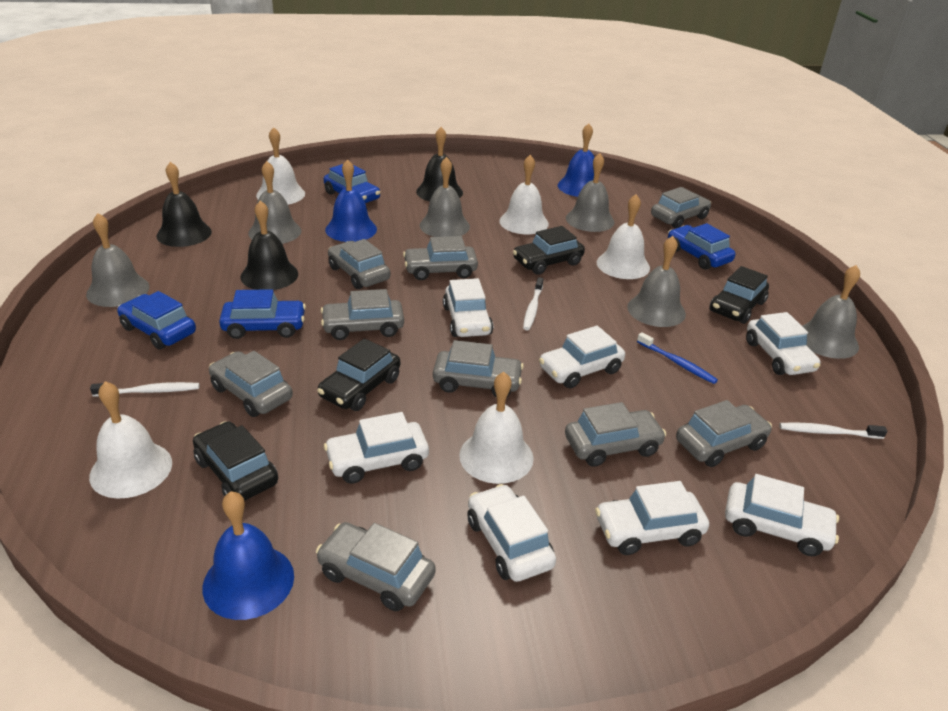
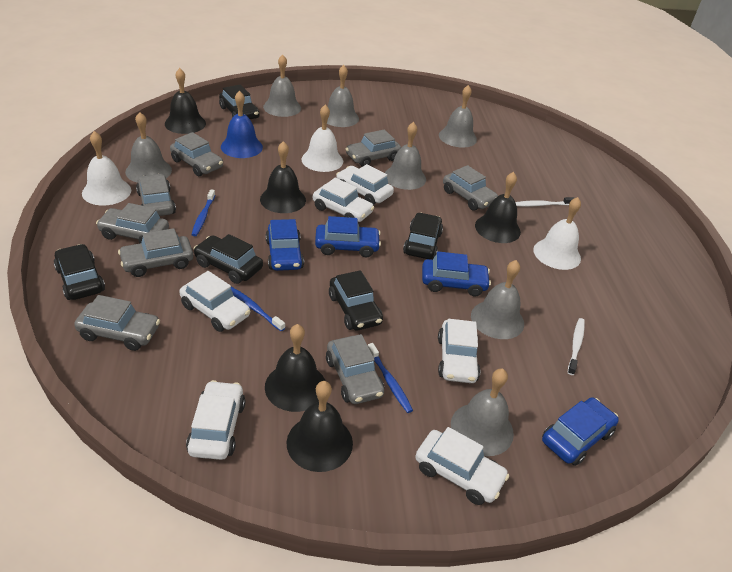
black bell: 3 -> 5
black car: 4 -> 5
blue bell: 3 -> 1
blue toothbrush: 1 -> 3
grey bell: 6 -> 7
grey car: 9 -> 8
white bell: 5 -> 3
white car: 7 -> 6
white toothbrush: 3 -> 2

